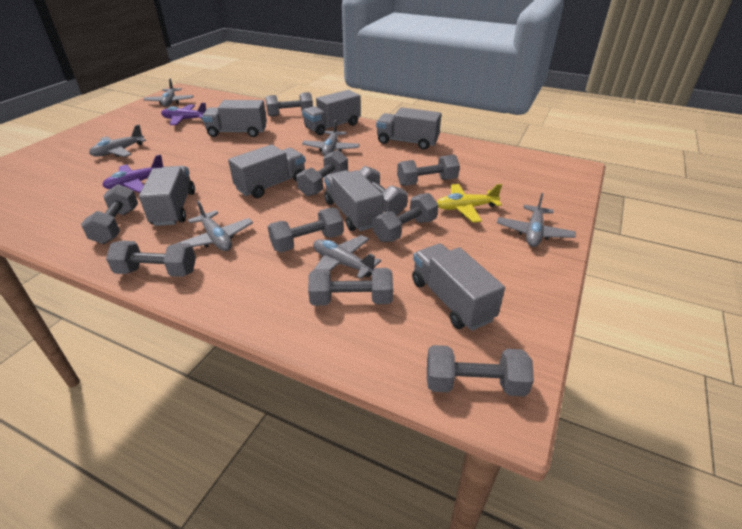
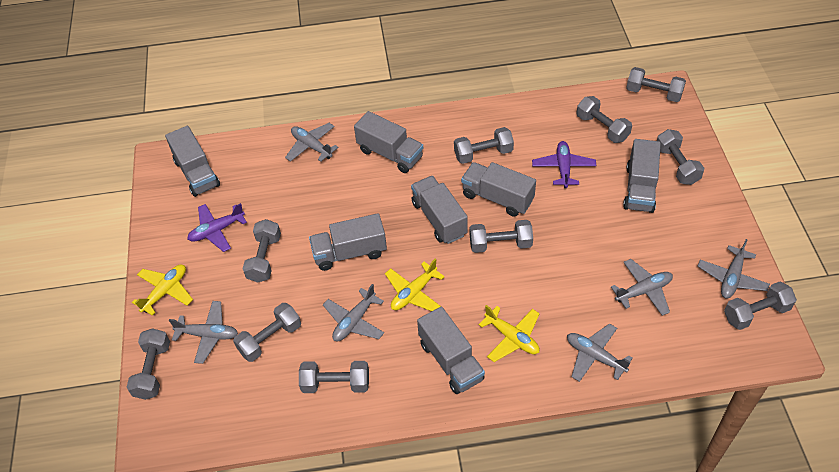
yellow plane: 1 -> 3

